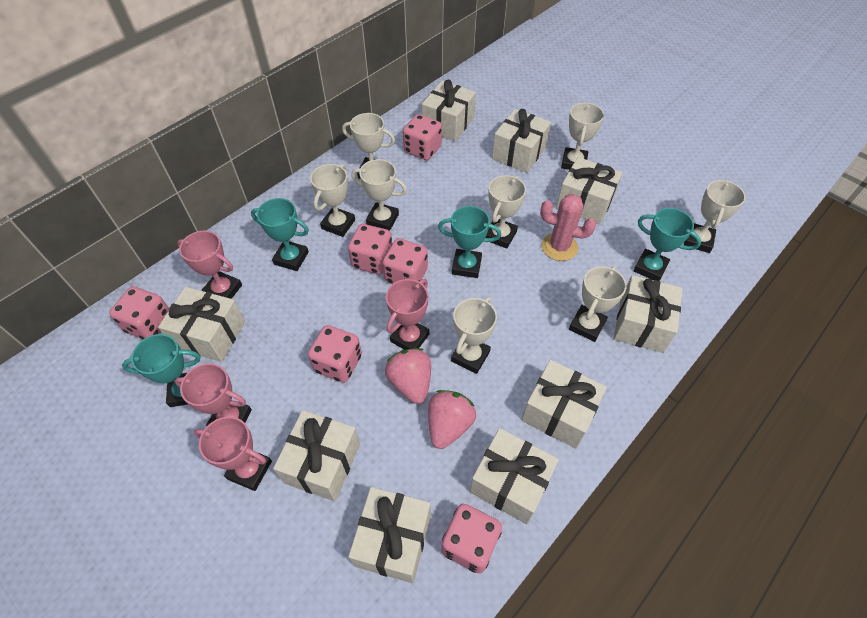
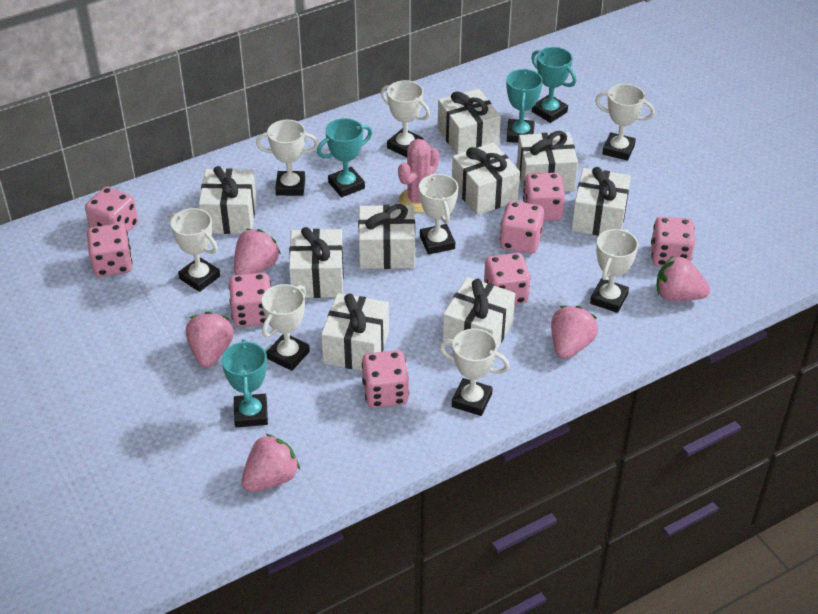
pink dice: 6 -> 8
pink strawberry: 2 -> 5
pink trophy: 4 -> 0

